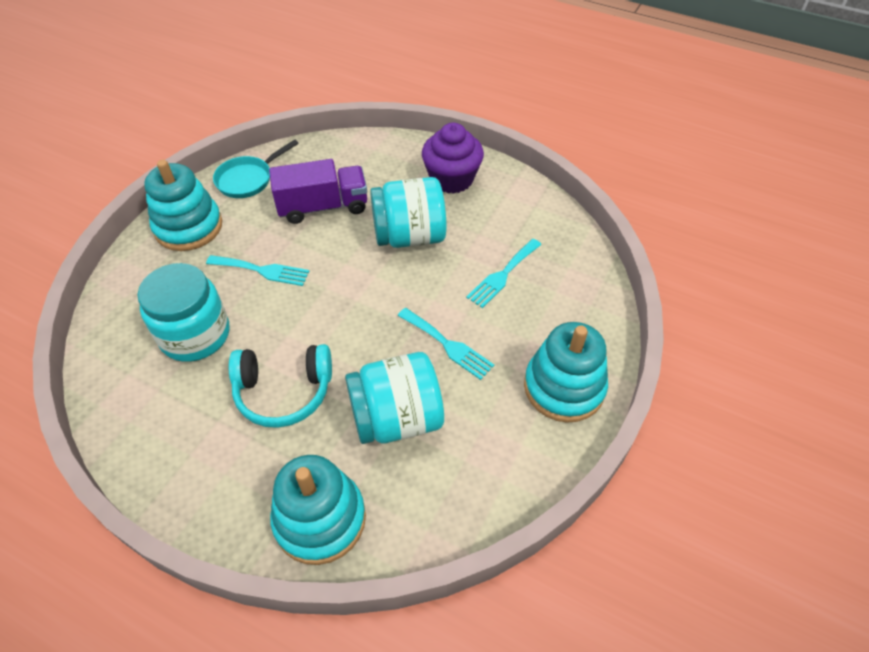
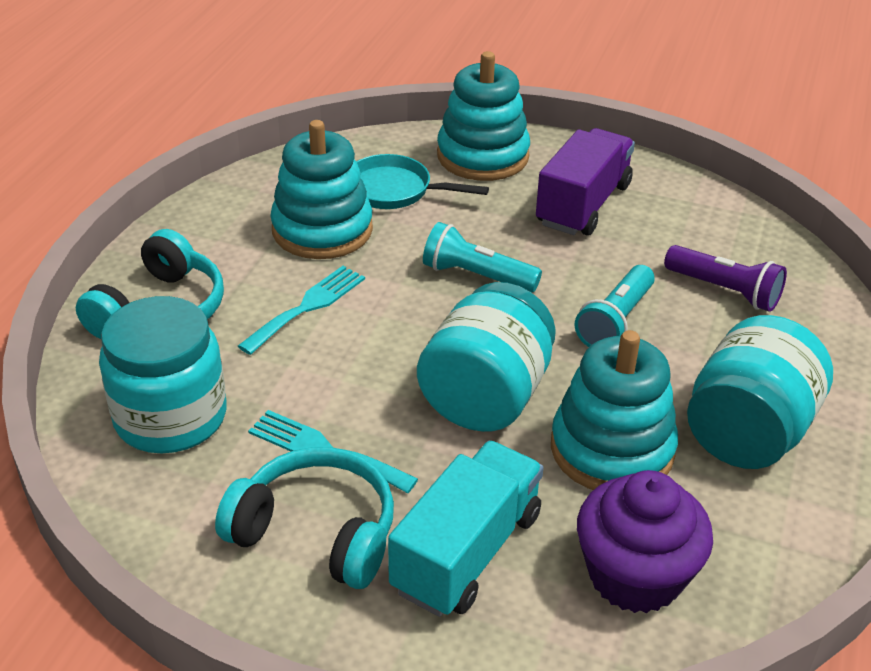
purple flashlight: 0 -> 1
turquoise flashlight: 0 -> 2
turquoise fork: 3 -> 2
turquoise headphones: 1 -> 2
turquoise truck: 0 -> 1

